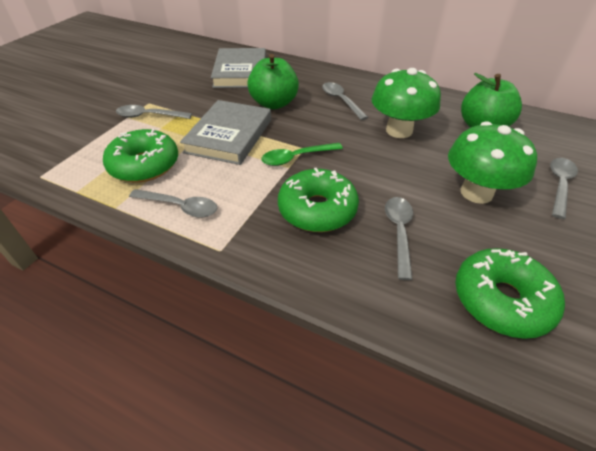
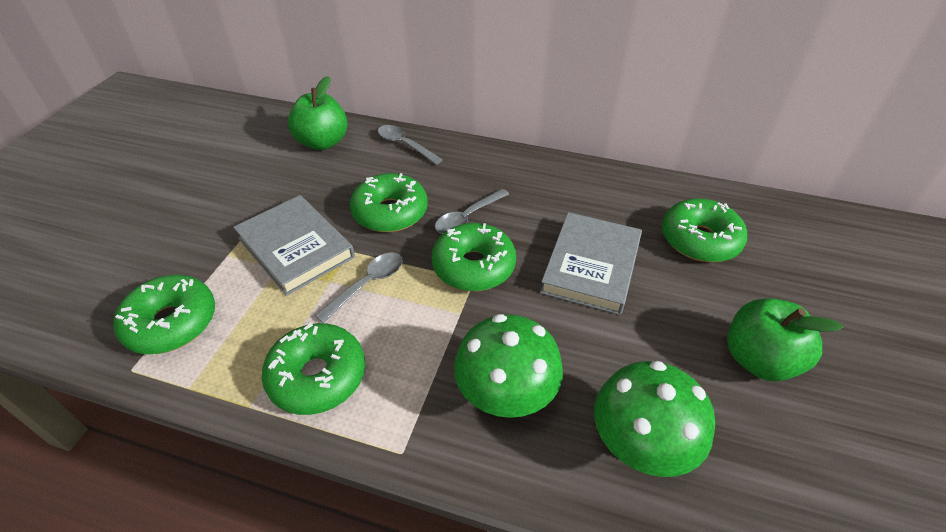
green donut: 3 -> 5
green spoon: 1 -> 0
grey spoon: 5 -> 3

